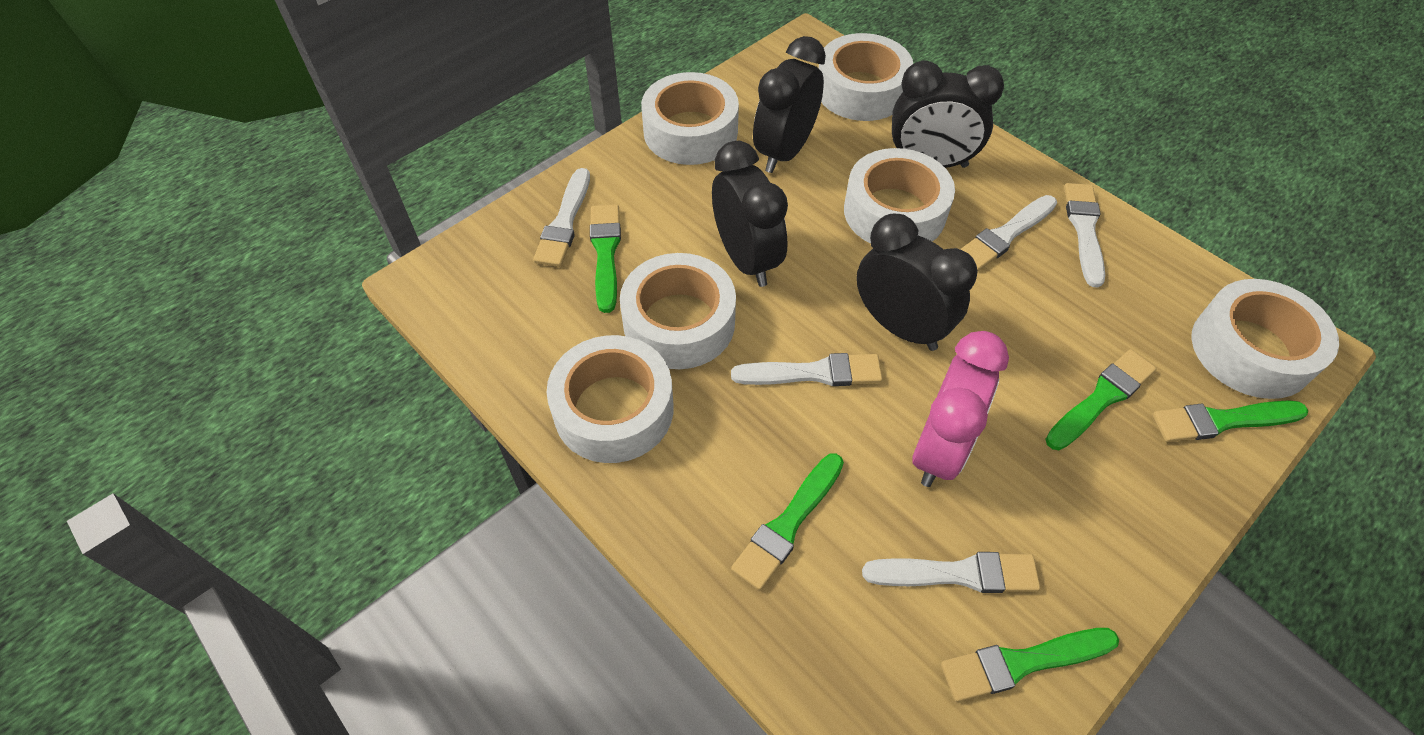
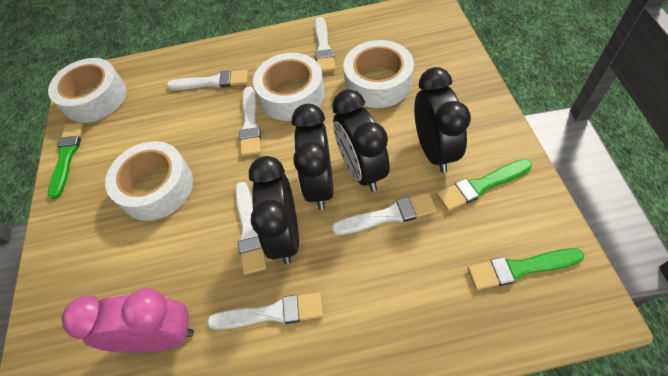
green brush: 5 -> 3
white brush: 5 -> 6
white tape: 6 -> 4

